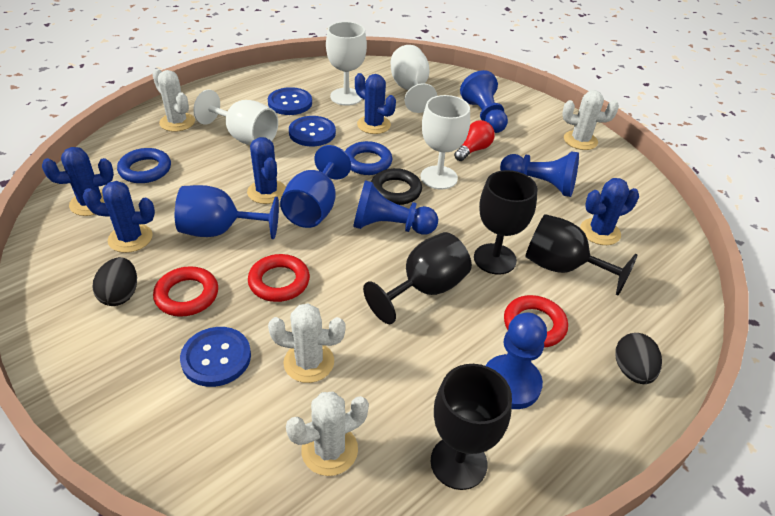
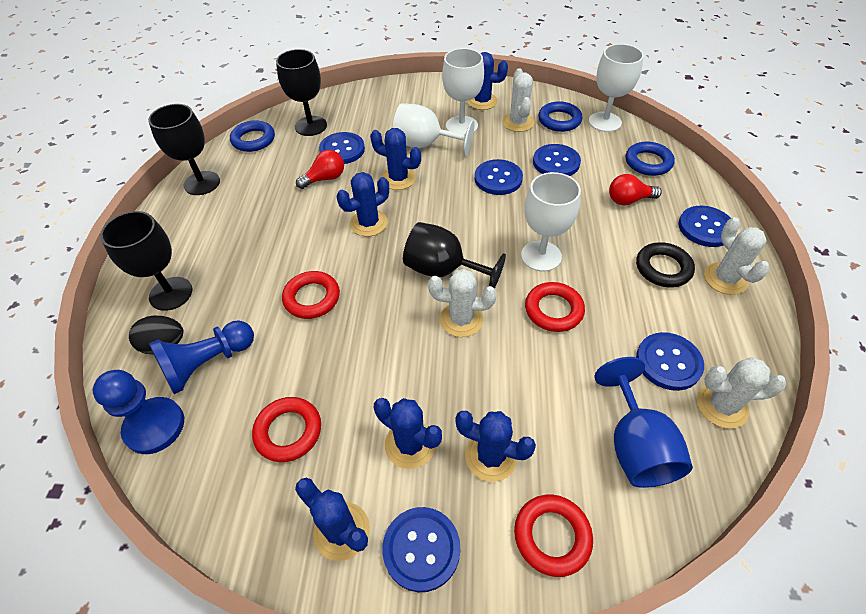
black egg: 2 -> 1
blue button: 3 -> 6
blue cactus: 5 -> 6
blue goblet: 2 -> 1
blue pawn: 4 -> 2
blue ring: 2 -> 3
red light bulb: 1 -> 2
red ring: 3 -> 4

